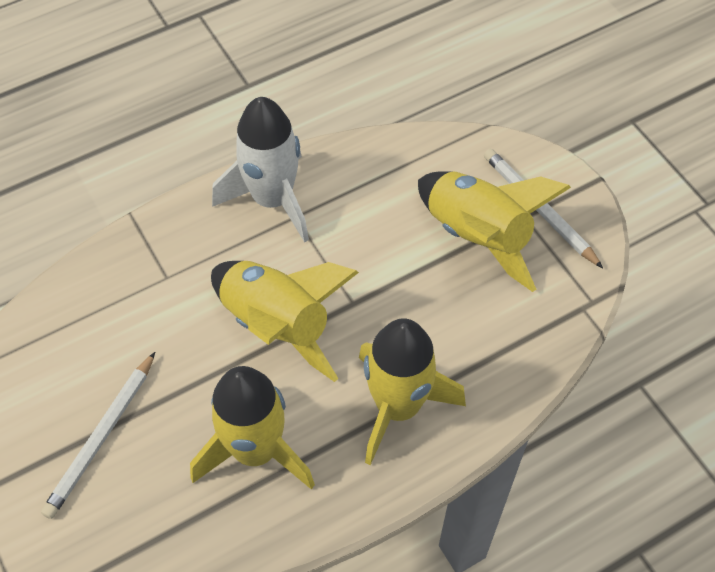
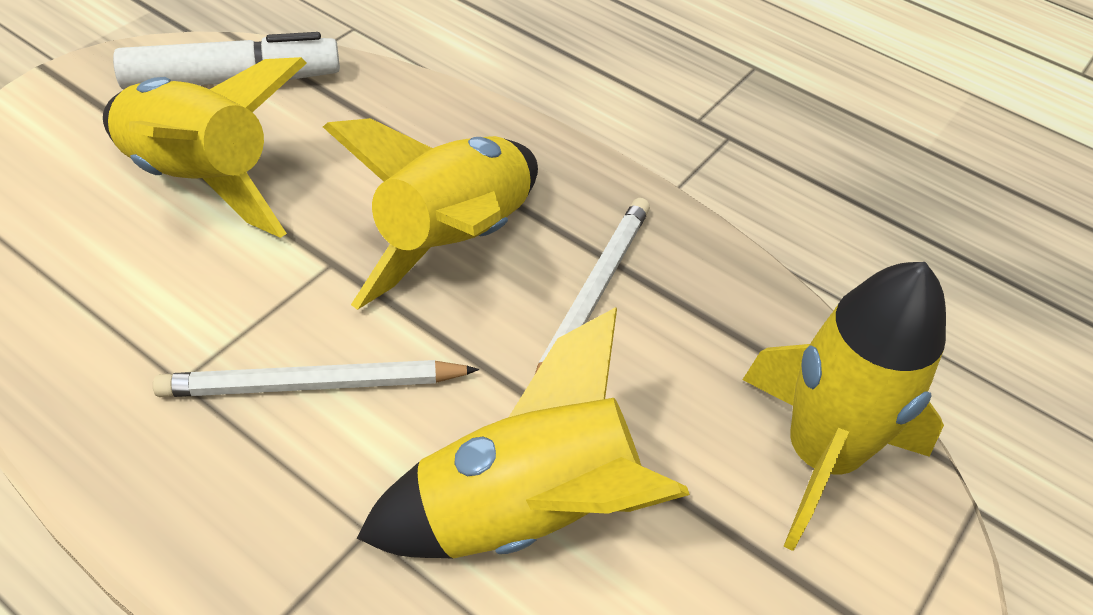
white marker: 0 -> 1
white rocket: 1 -> 0

